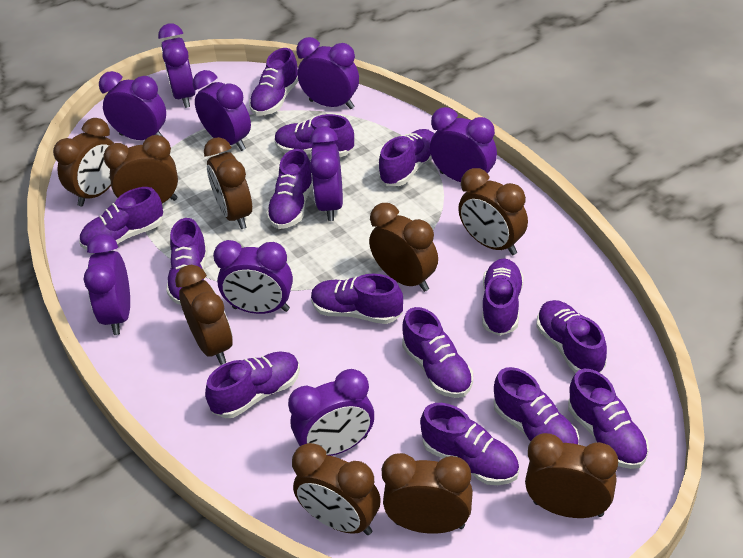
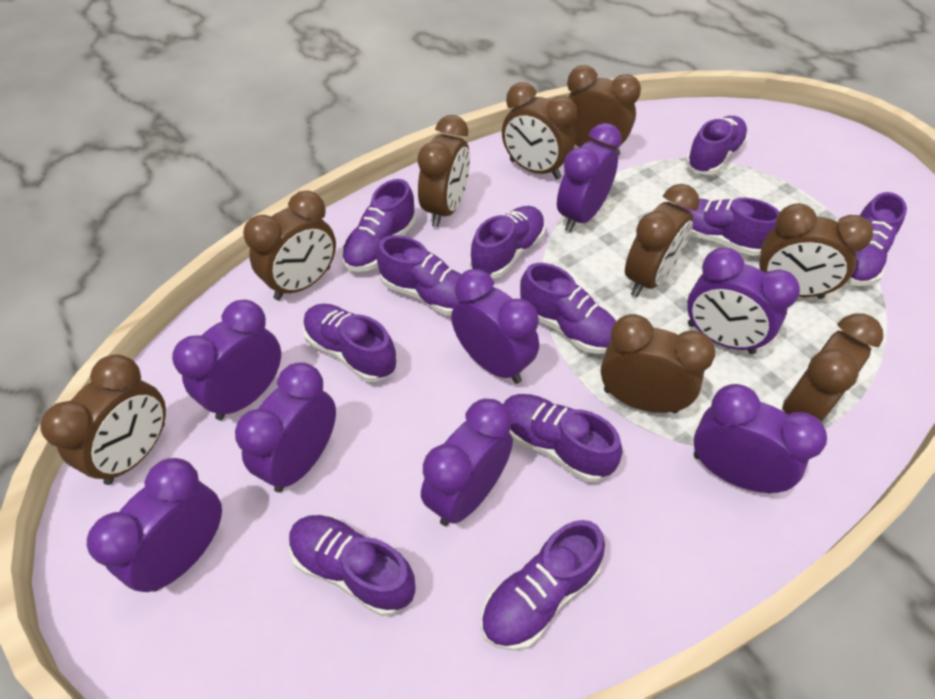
purple clock: 9 -> 8
purple shoe: 14 -> 11

